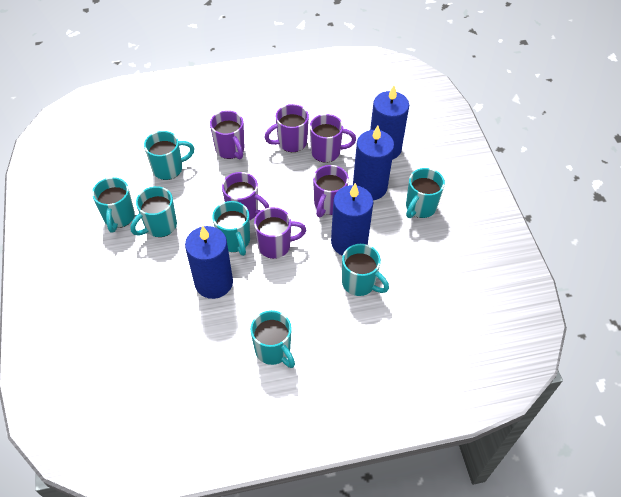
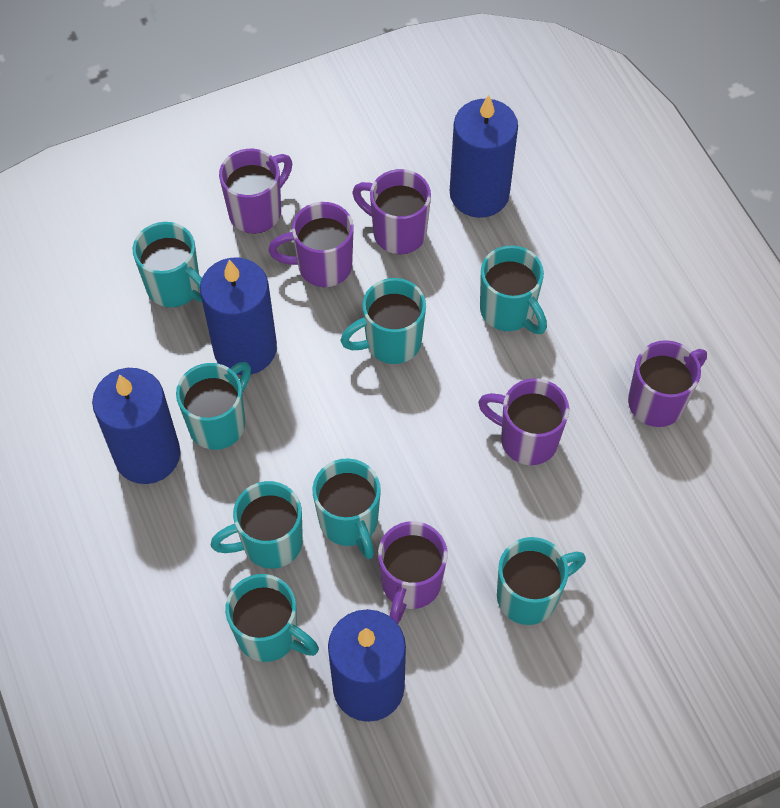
turquoise mug: 7 -> 8

